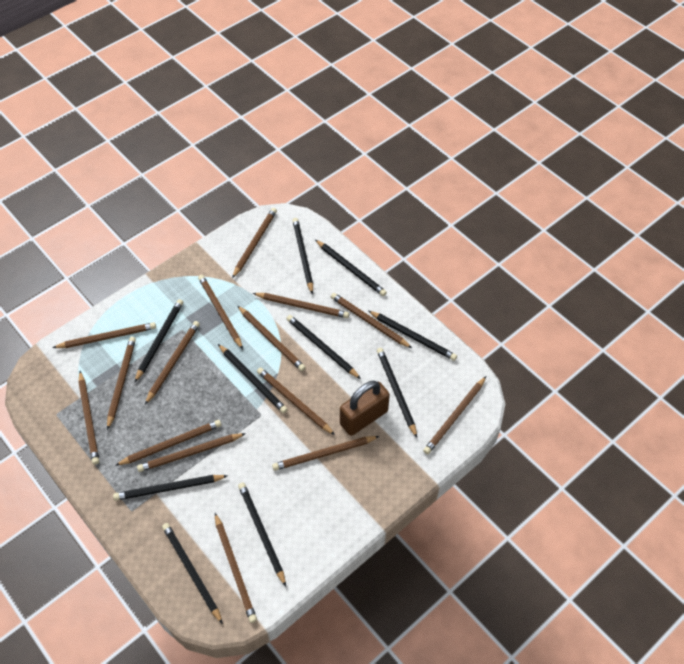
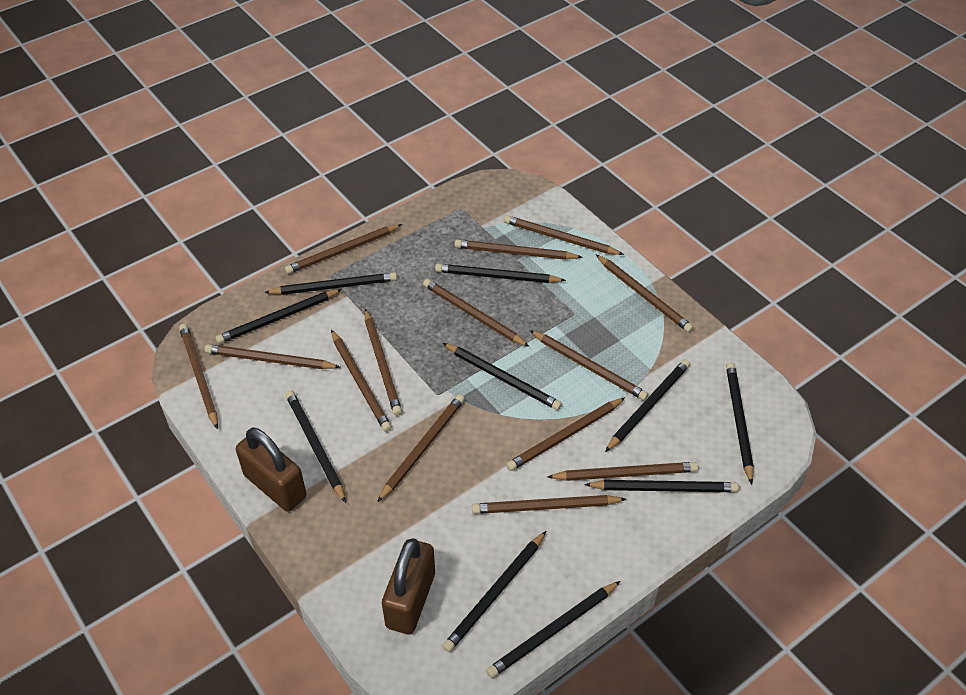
brown padlock: 1 -> 2
brown pencil: 15 -> 14

